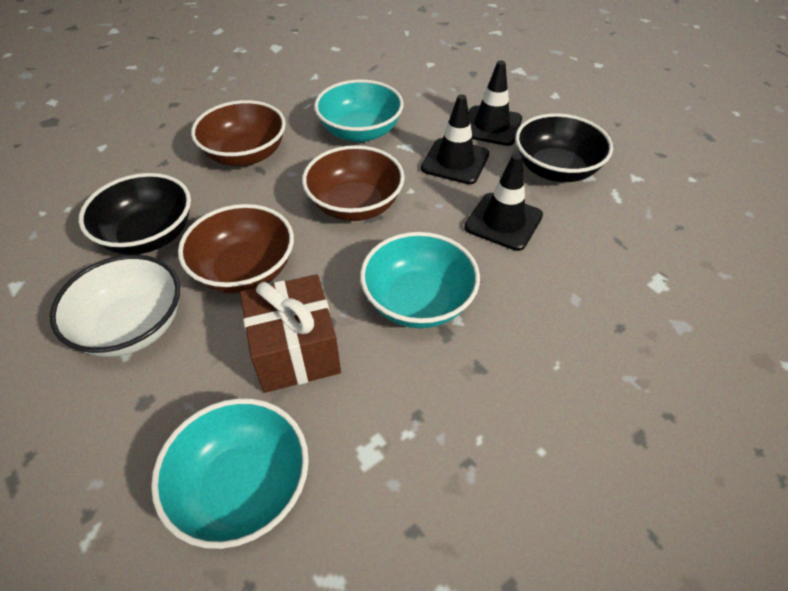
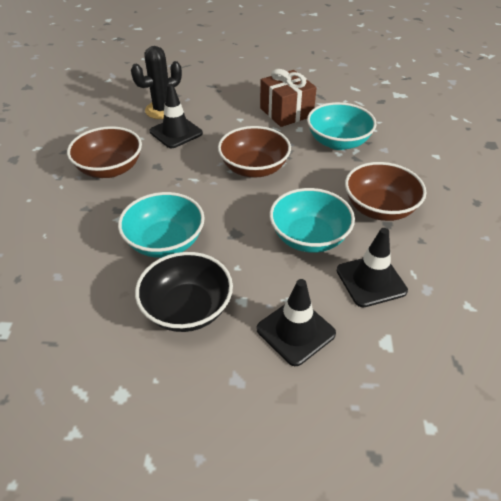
black bowl: 2 -> 1
black cactus: 0 -> 1
white bowl: 1 -> 0

